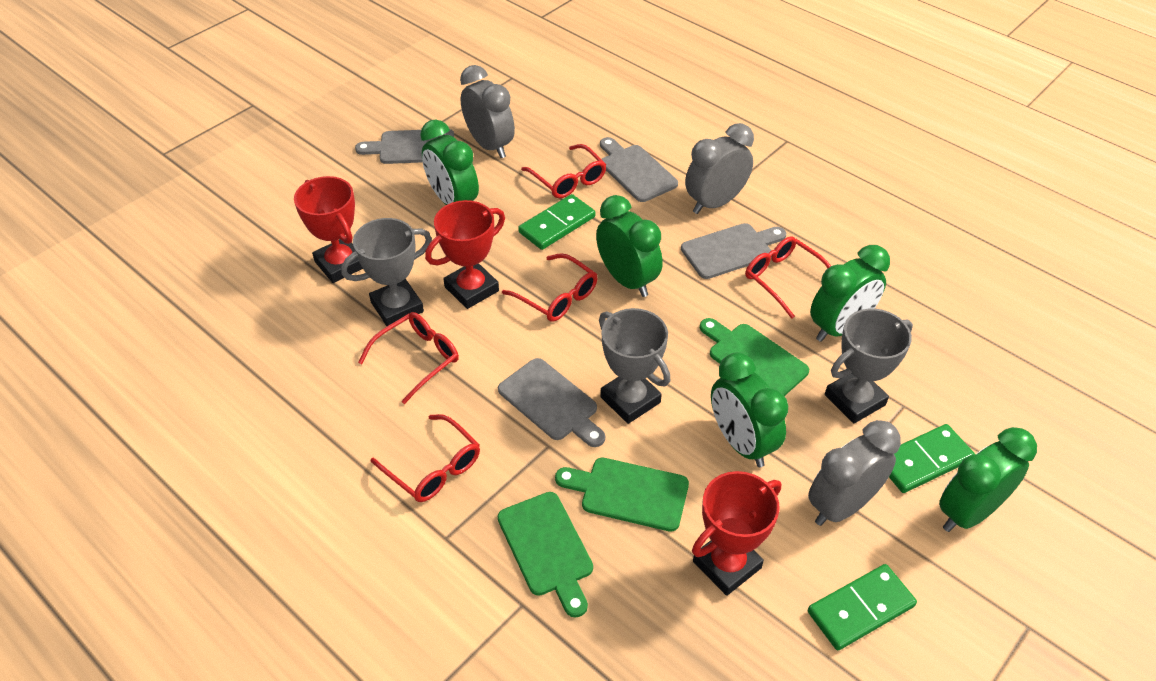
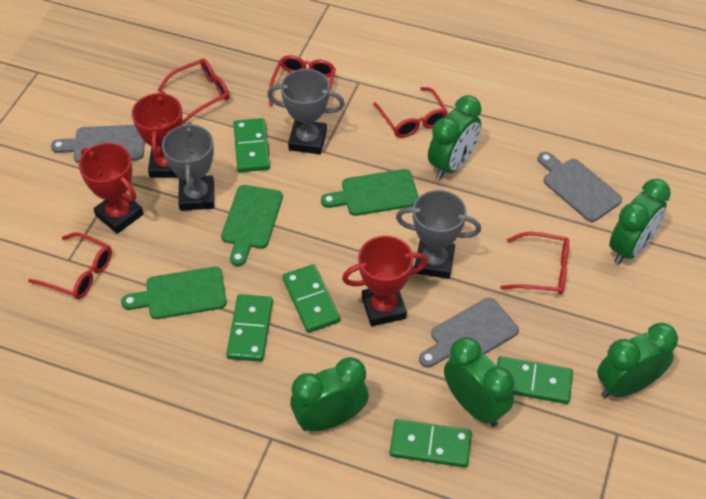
green domino: 3 -> 5
grey clock: 3 -> 0
grey cutting board: 4 -> 3

